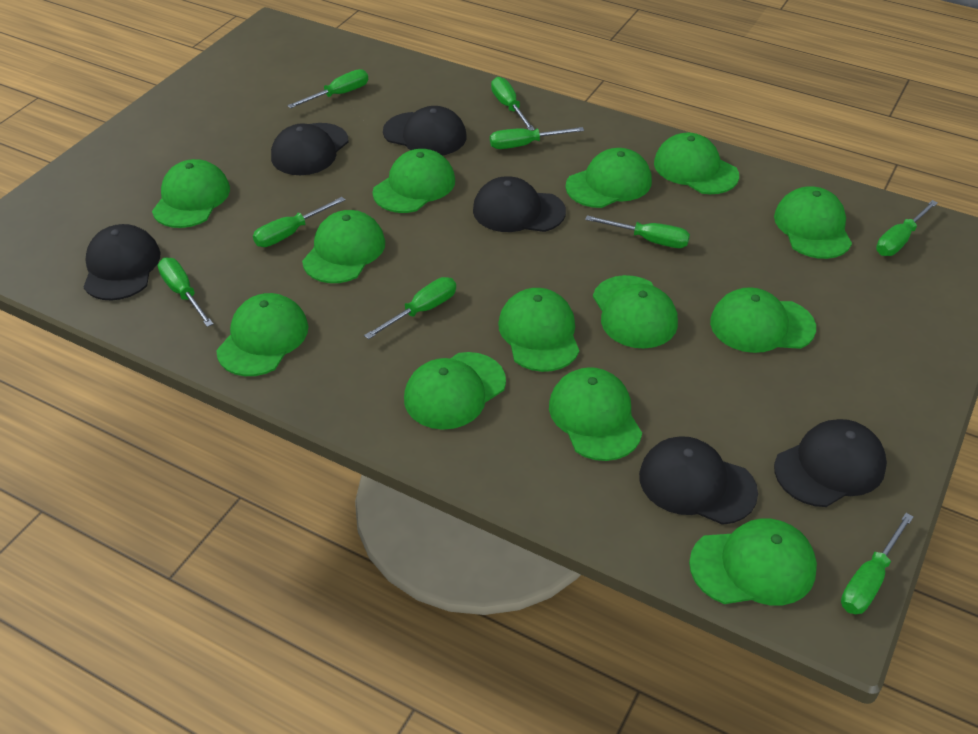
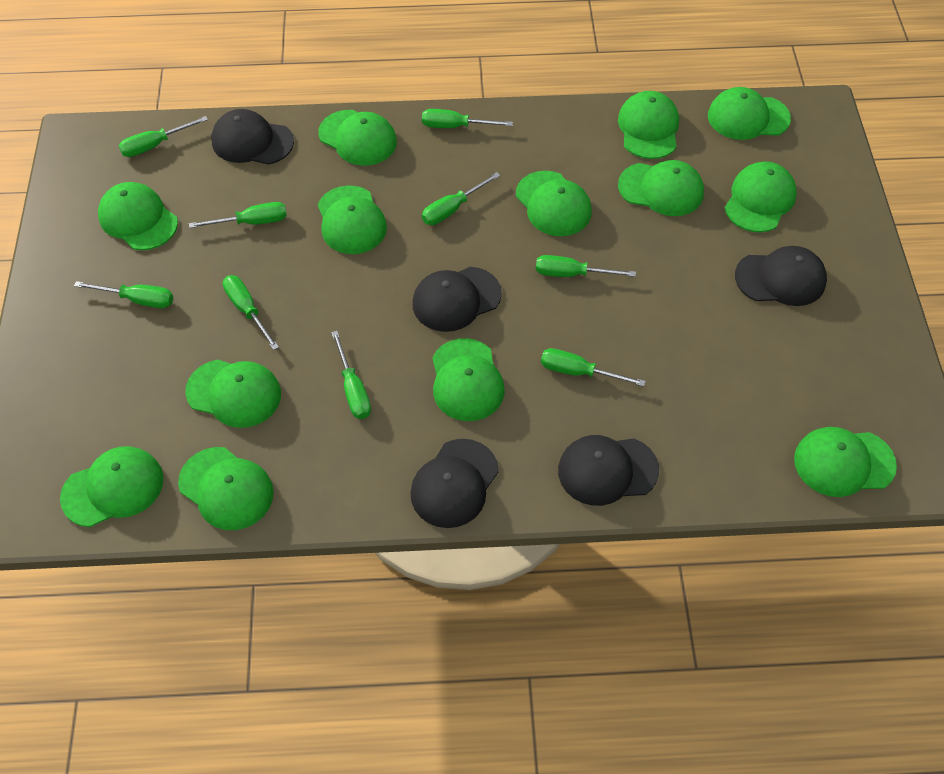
black cap: 6 -> 5

